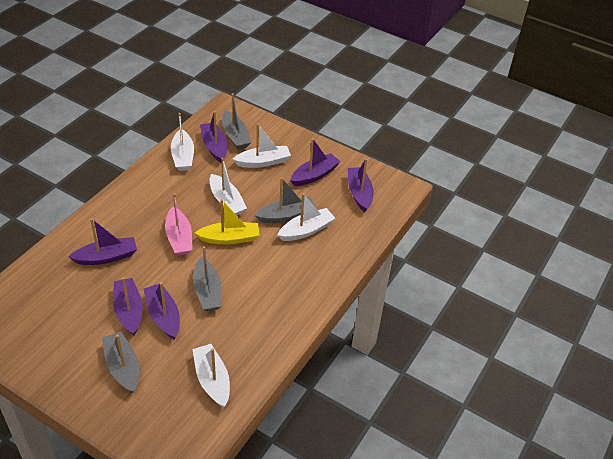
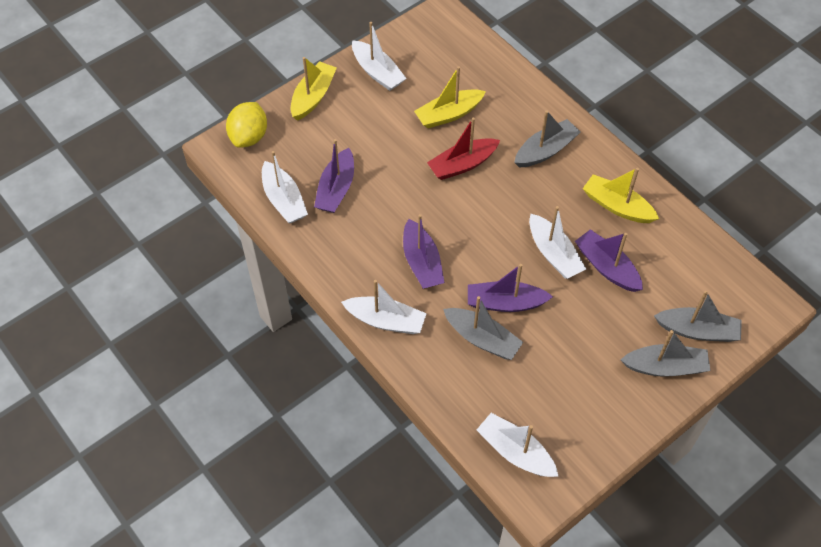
pink boat: 1 -> 0
purple boat: 6 -> 4
red boat: 0 -> 1
yellow boat: 1 -> 3
yellow lemon: 0 -> 1

